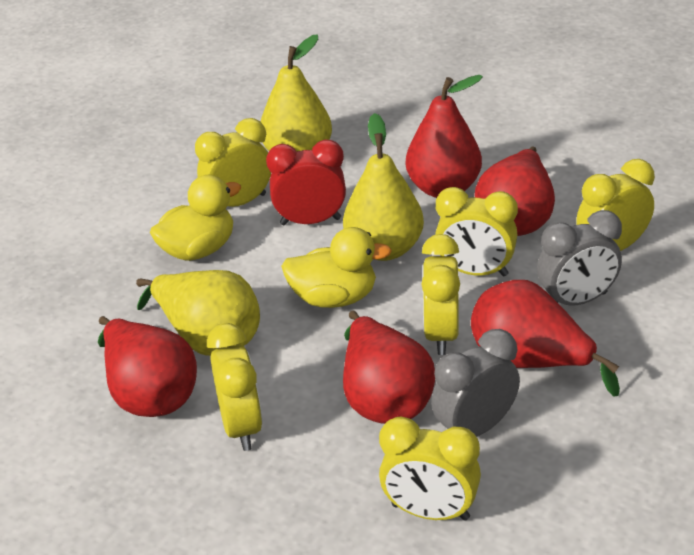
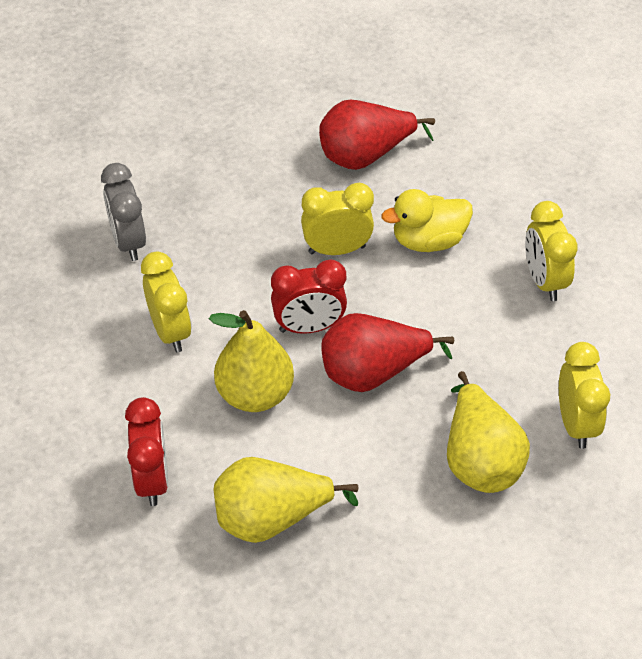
grey clock: 2 -> 1
red clock: 1 -> 2
red pear: 5 -> 2
yellow clock: 6 -> 4
yellow duck: 2 -> 1

